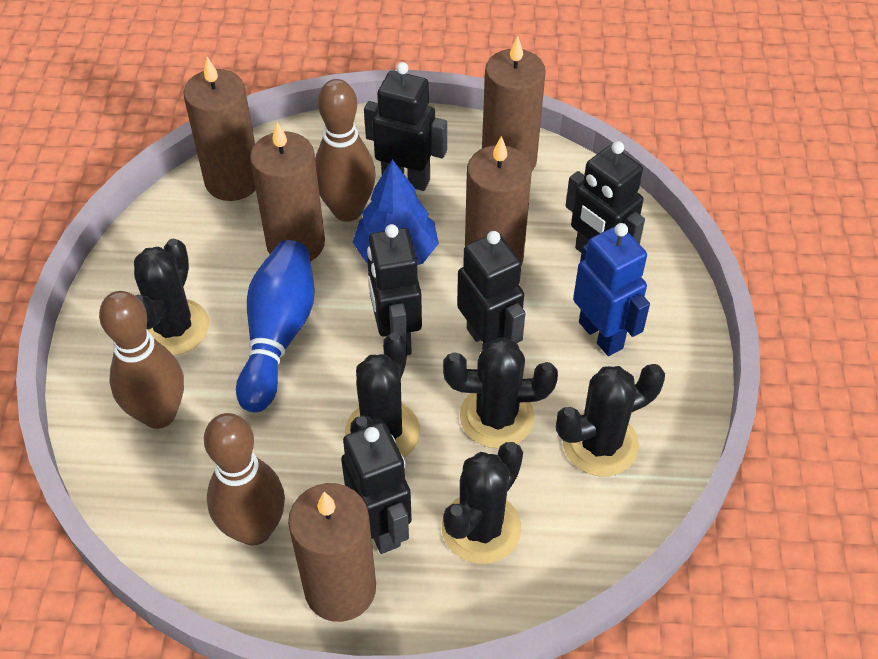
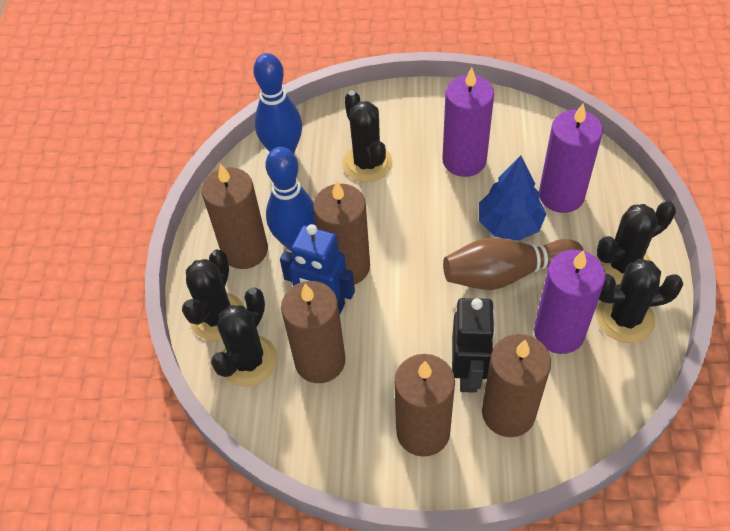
black robot: 5 -> 1
blue bowling pin: 1 -> 2
brown bowling pin: 3 -> 1
purple candle: 0 -> 3

